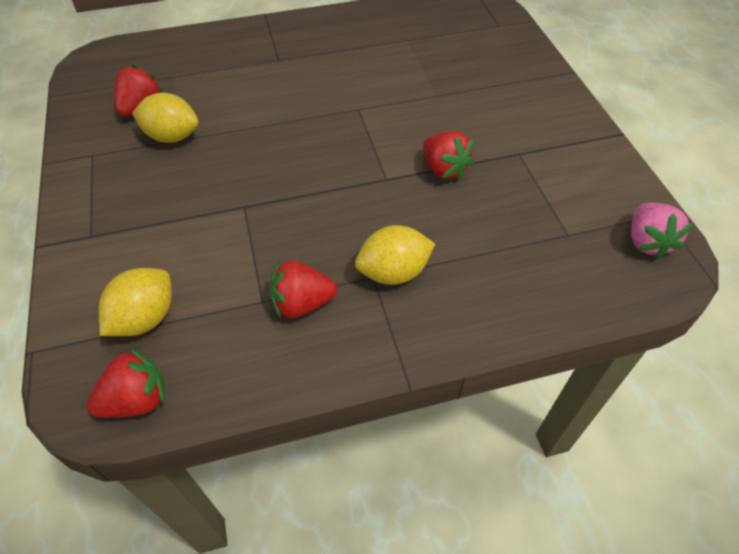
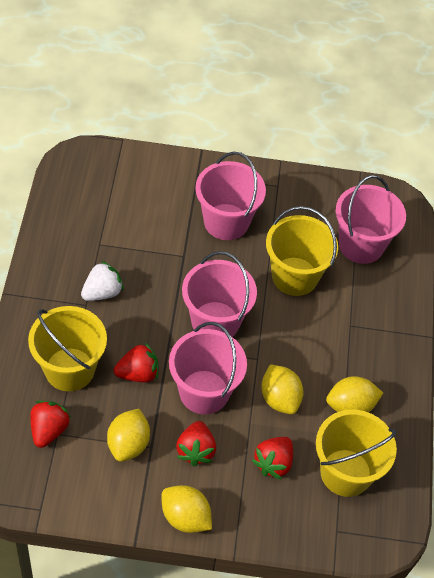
pink bucket: 0 -> 4
pink strawberry: 1 -> 0
white strawberry: 0 -> 1
yellow bucket: 0 -> 3
yellow lemon: 3 -> 4

